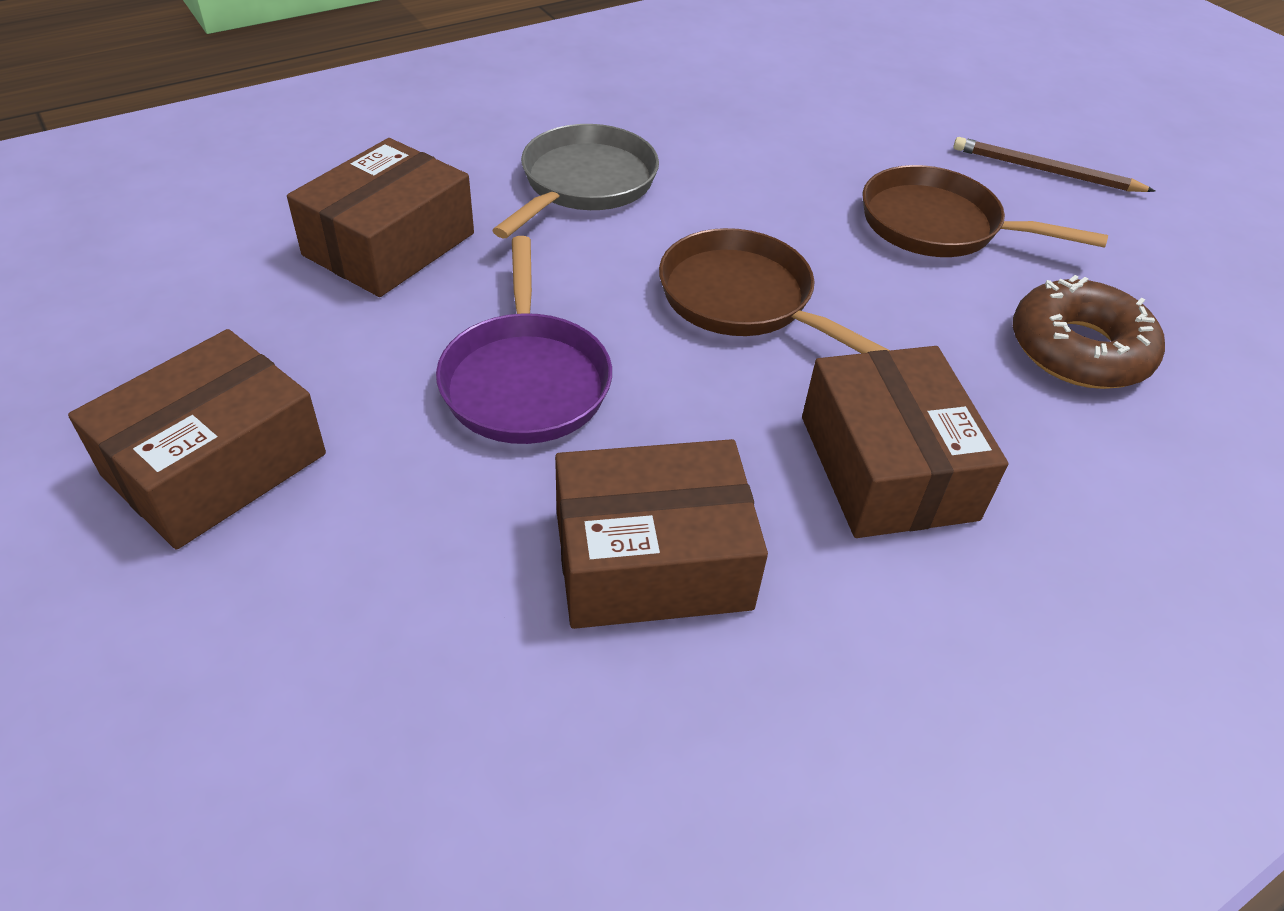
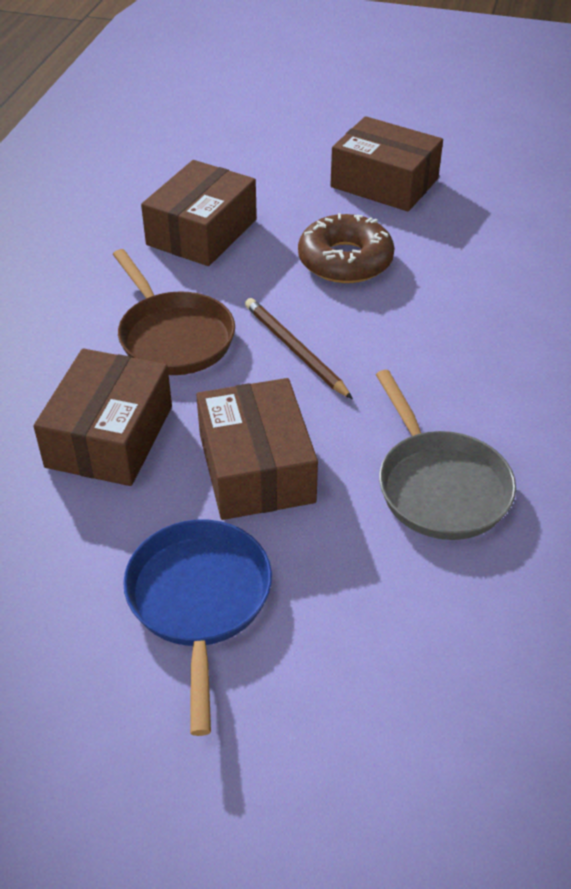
blue pan: 0 -> 1
brown pan: 2 -> 1
purple pan: 1 -> 0

